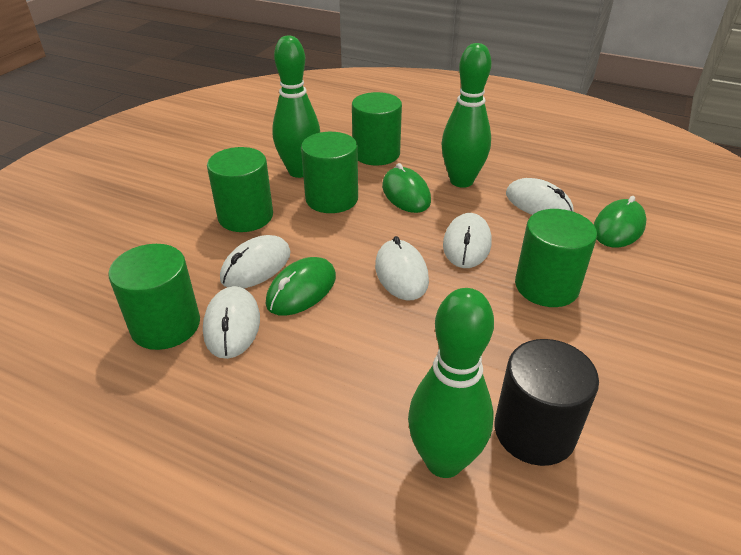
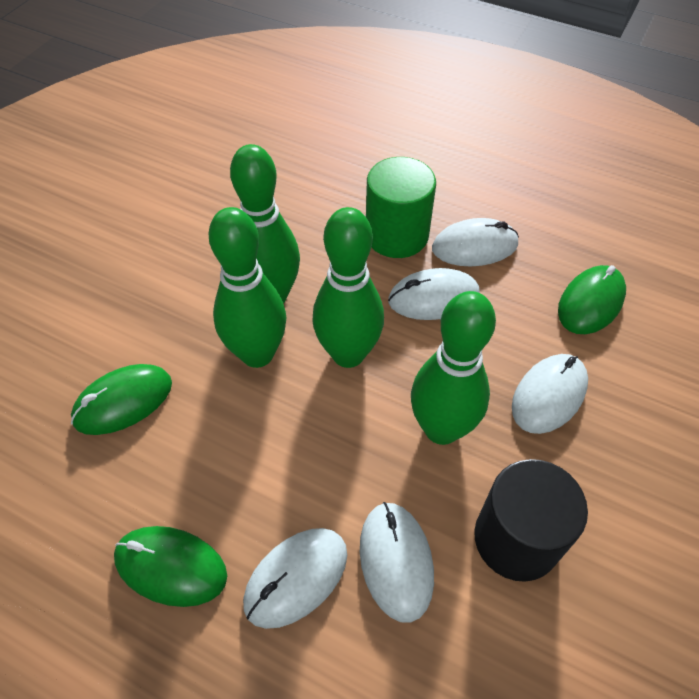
green bowling pin: 3 -> 4
green cylinder: 5 -> 1

